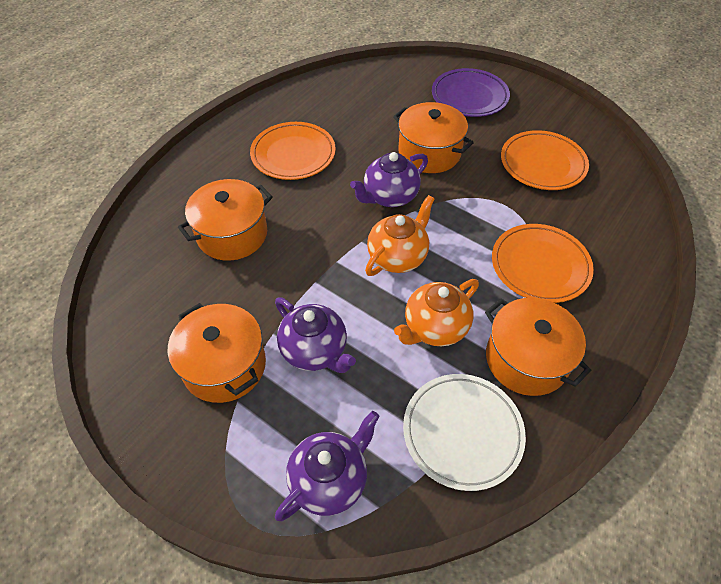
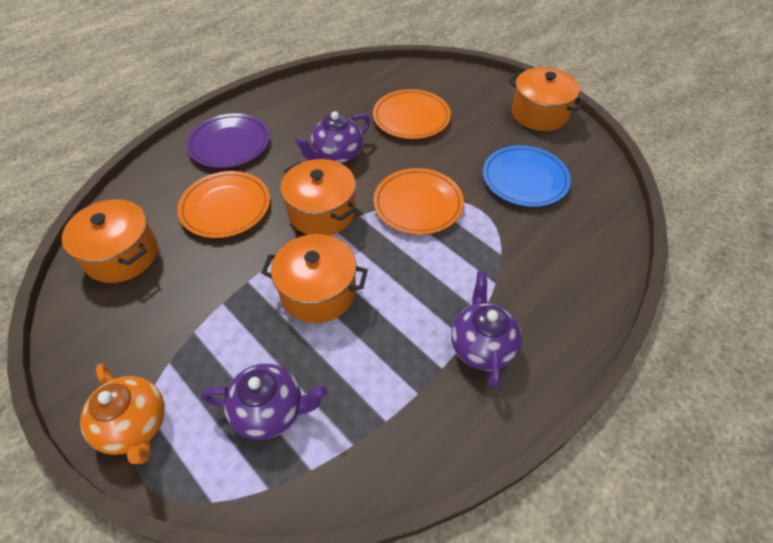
blue plate: 0 -> 1
orange teapot: 2 -> 1
white plate: 1 -> 0

